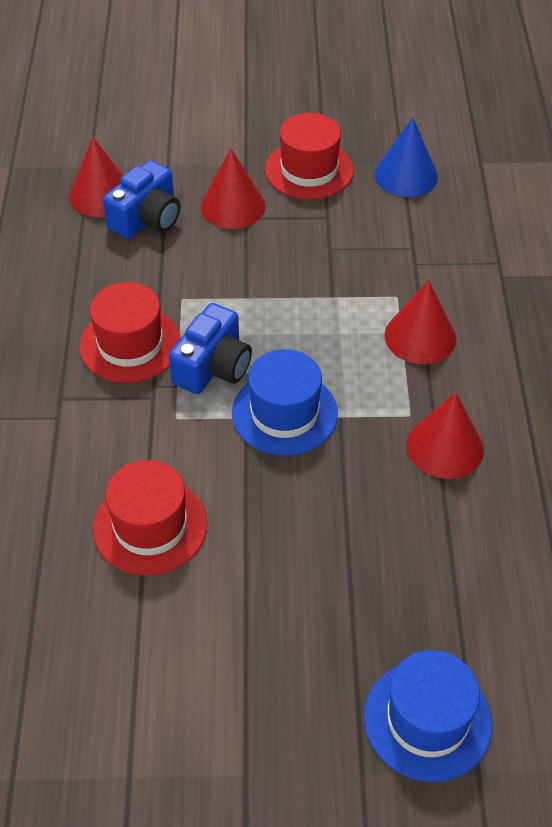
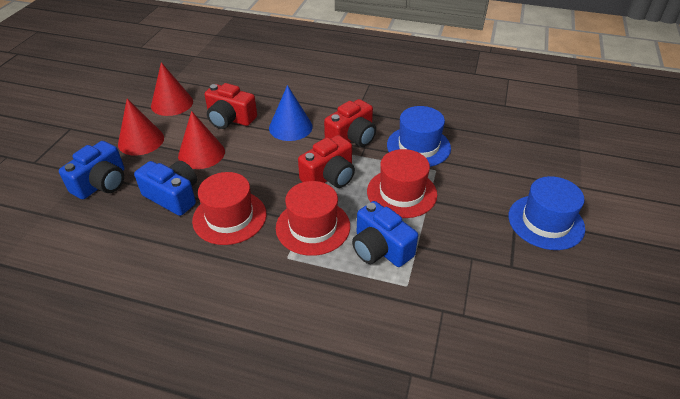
blue camera: 2 -> 3
red camera: 0 -> 3
red cone: 4 -> 3

